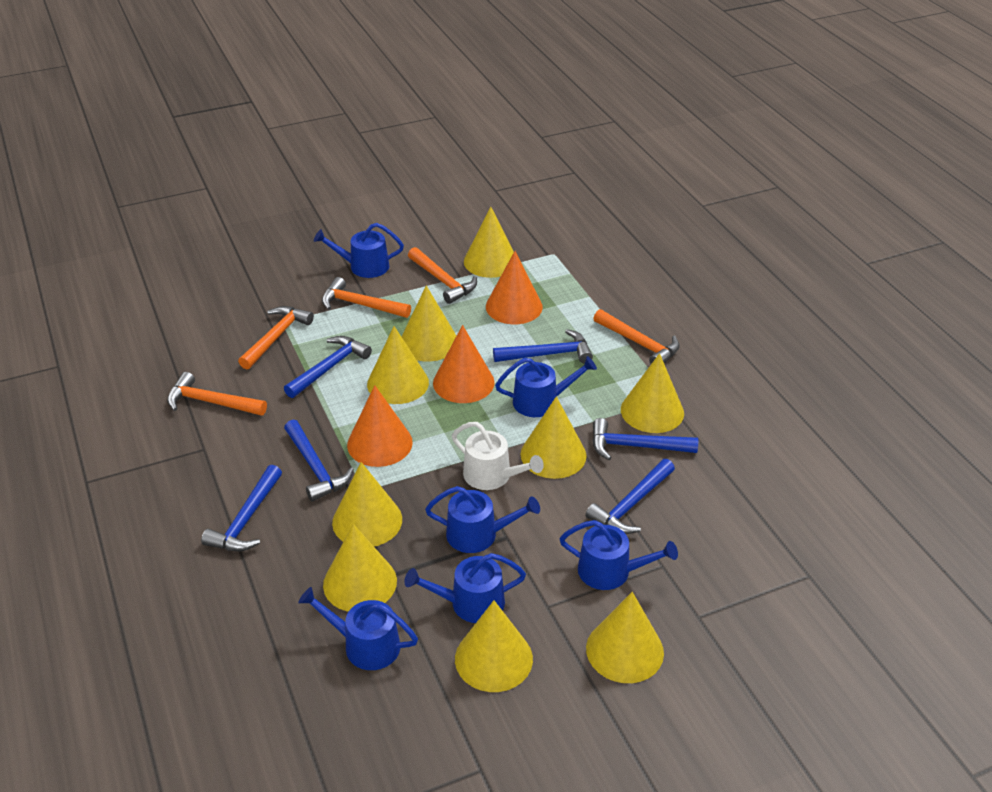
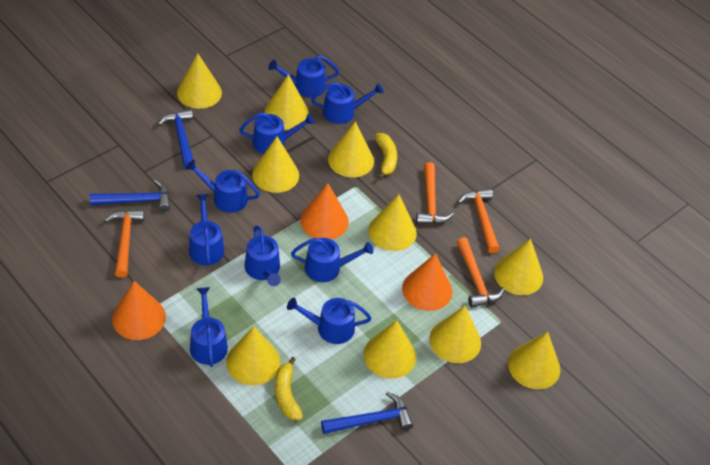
blue hammer: 6 -> 3
blue watering can: 6 -> 9
orange hammer: 5 -> 4
white watering can: 1 -> 0
yellow banana: 0 -> 2
yellow cone: 9 -> 10

